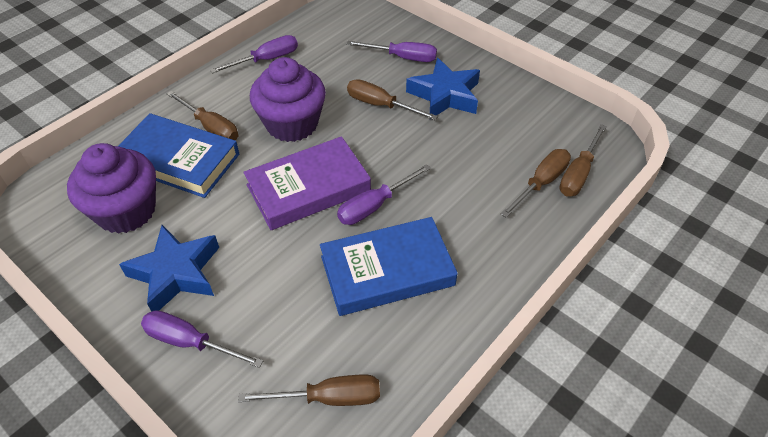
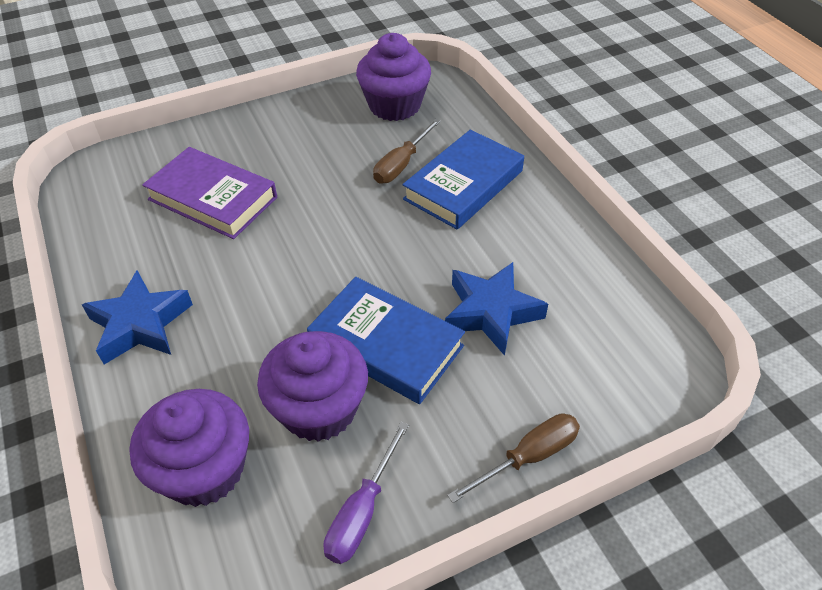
brown screwdriver: 5 -> 2
purple cupcake: 2 -> 3
purple screwdriver: 4 -> 1

